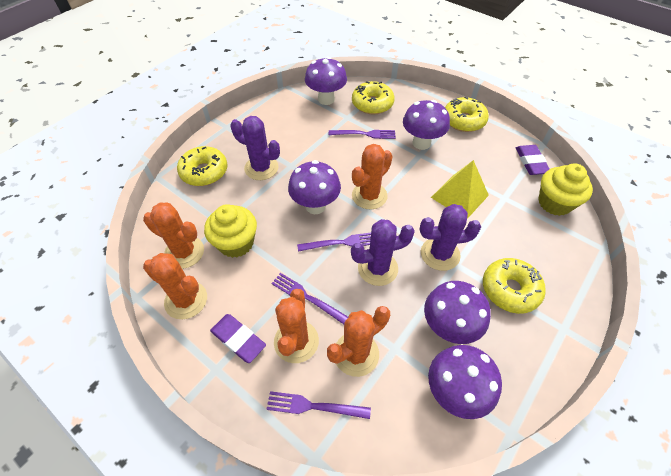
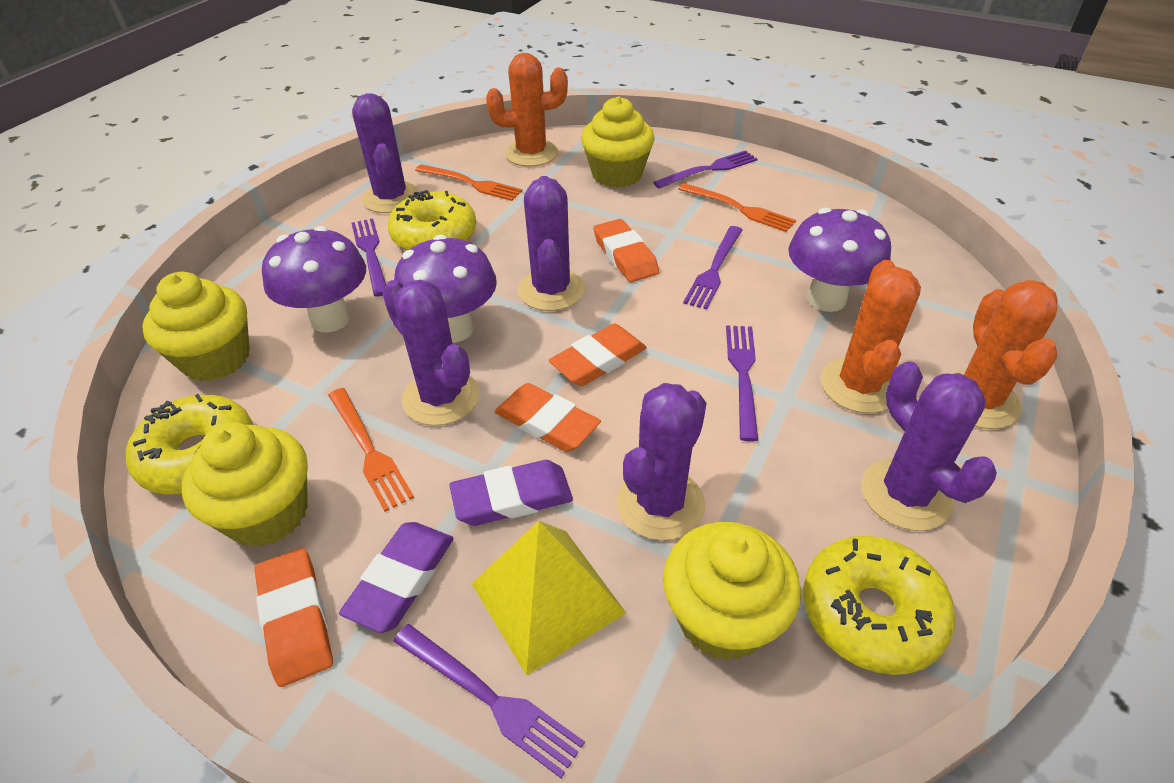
orange cactus: 5 -> 3
orange eraser: 0 -> 4
orange fork: 0 -> 3
purple cactus: 3 -> 5
purple fork: 4 -> 5
purple mushroom: 5 -> 3
yellow cupcake: 2 -> 4
yellow donut: 4 -> 3

